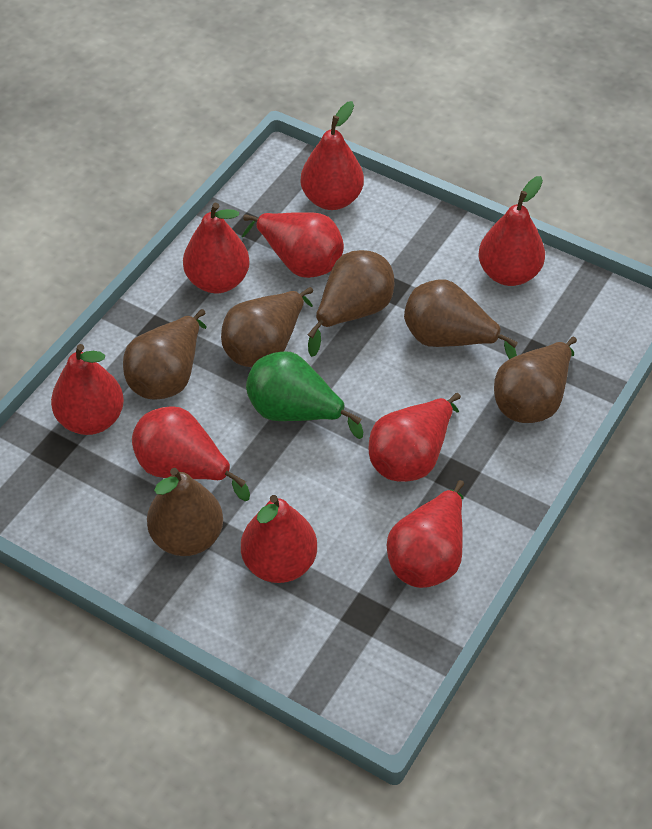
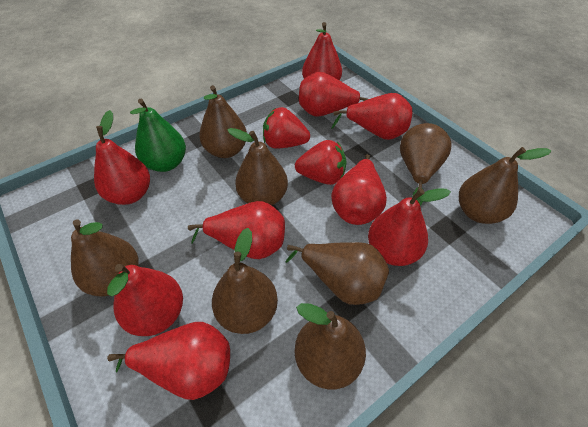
brown pear: 6 -> 8
red strawberry: 0 -> 2

